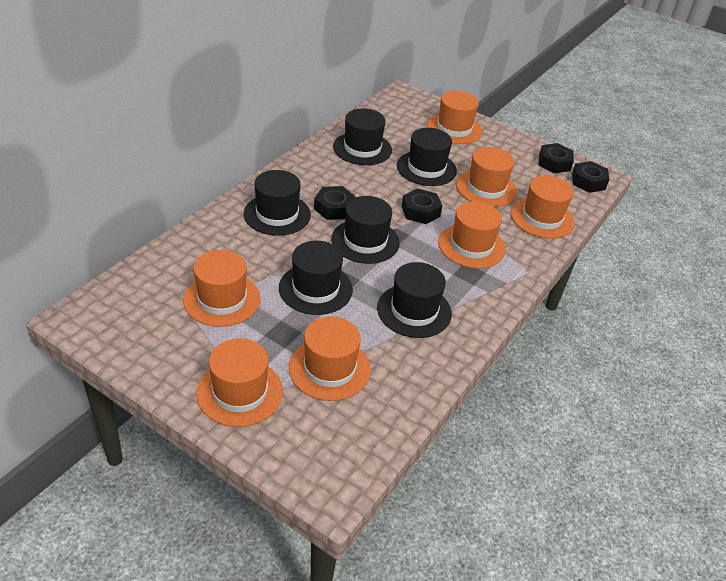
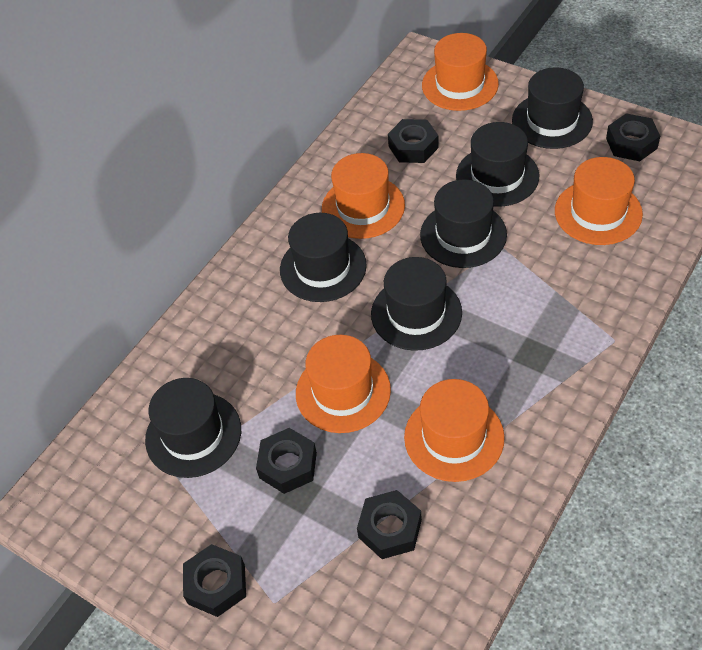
black nut: 4 -> 5
orange hat: 7 -> 5

